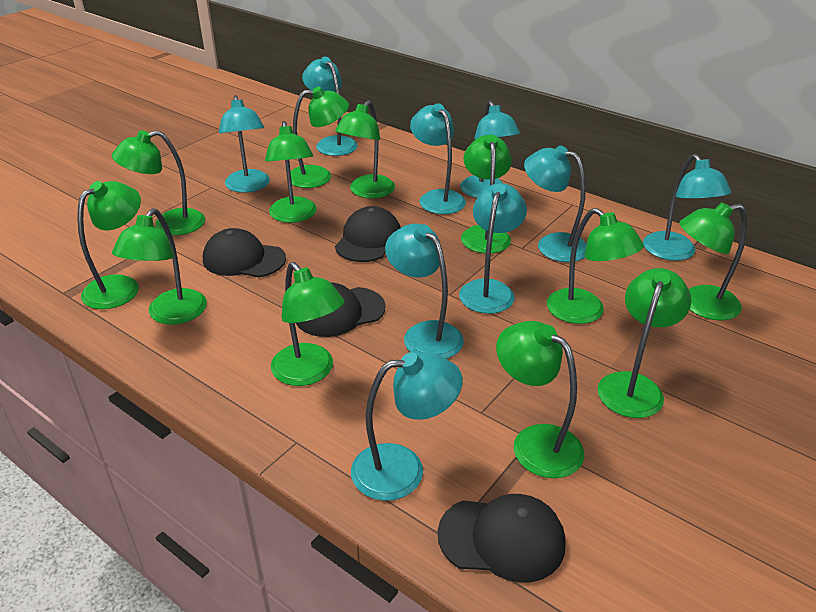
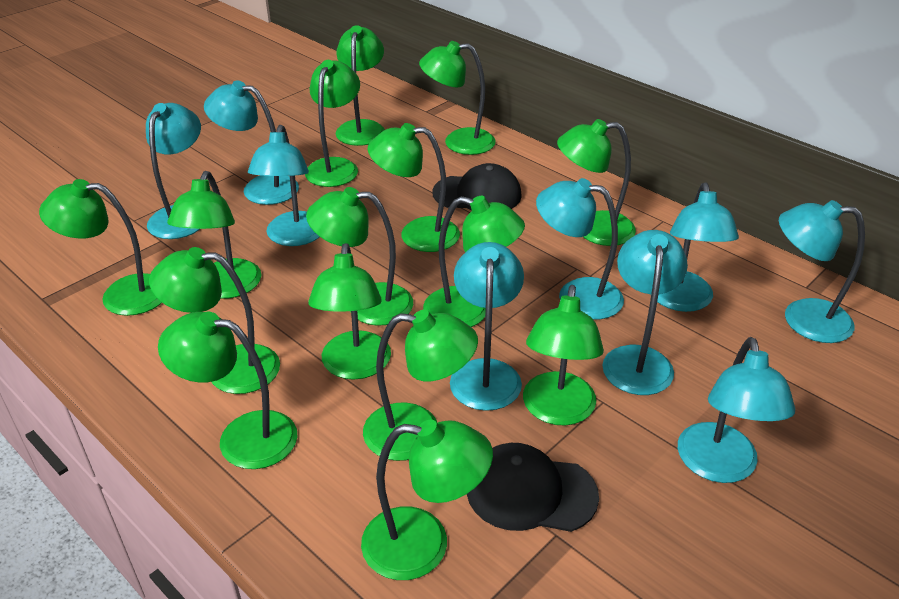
black cap: 4 -> 2
green lamp: 12 -> 15

